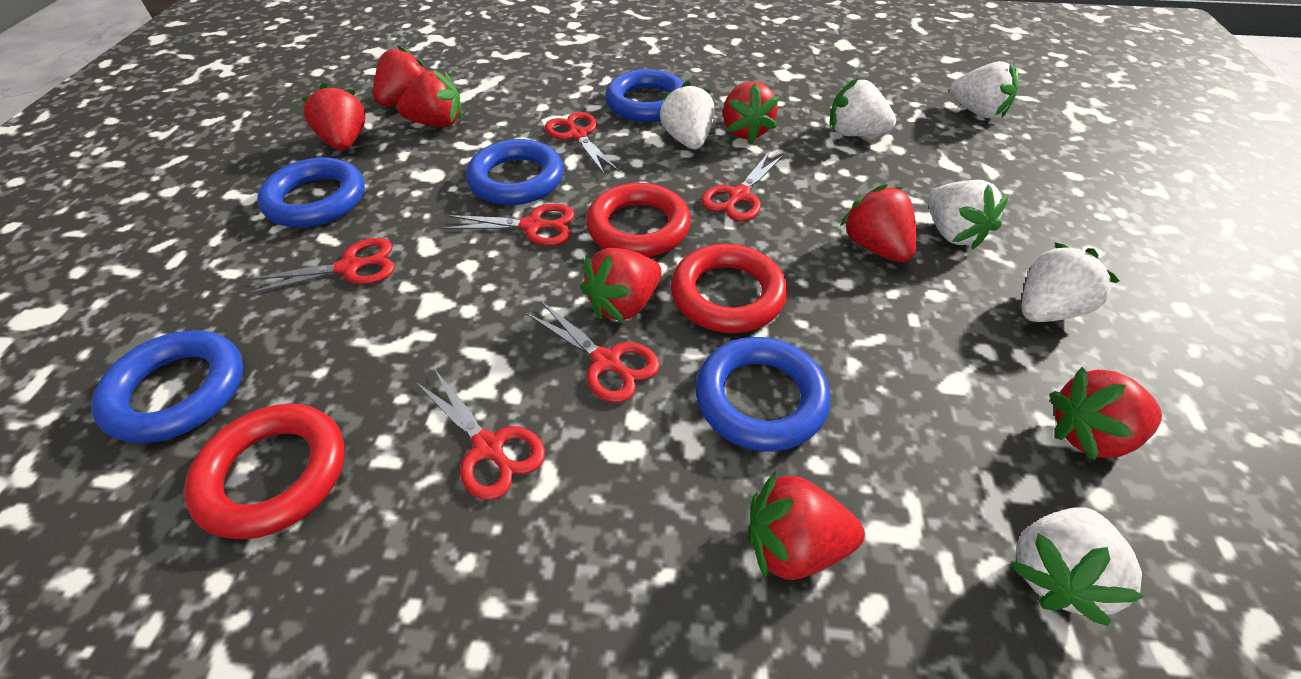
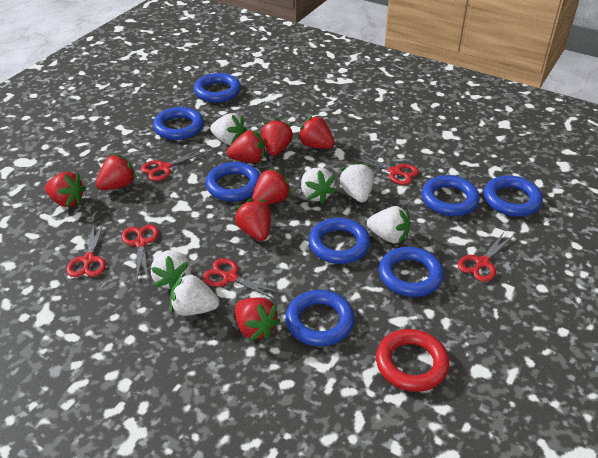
blue ring: 5 -> 8
red ring: 3 -> 1

